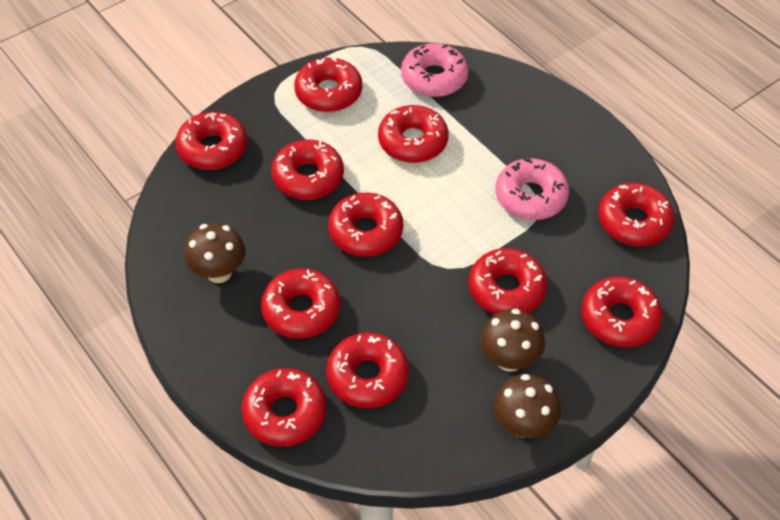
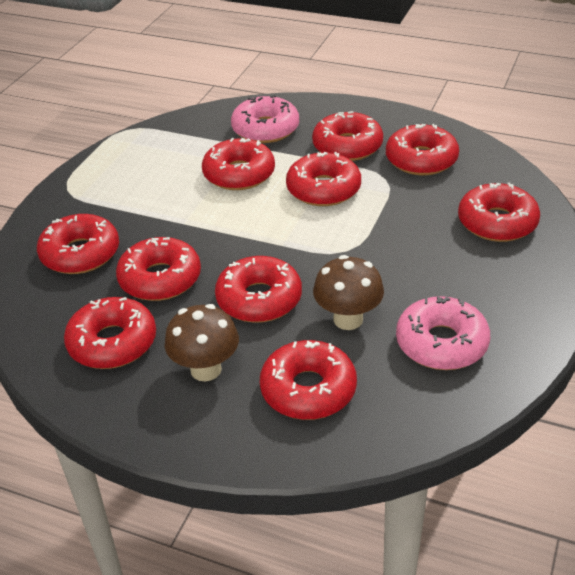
brown mushroom: 3 -> 2
red donut: 11 -> 10

